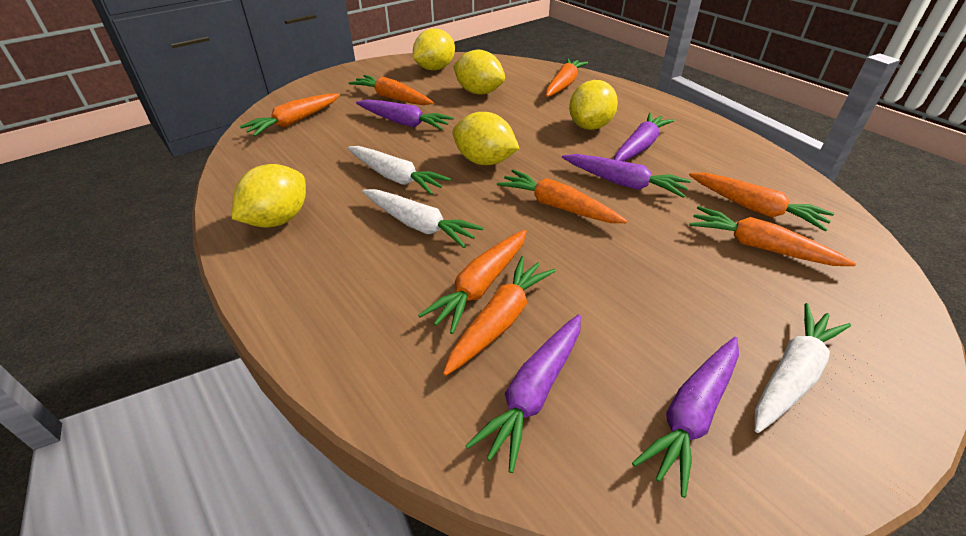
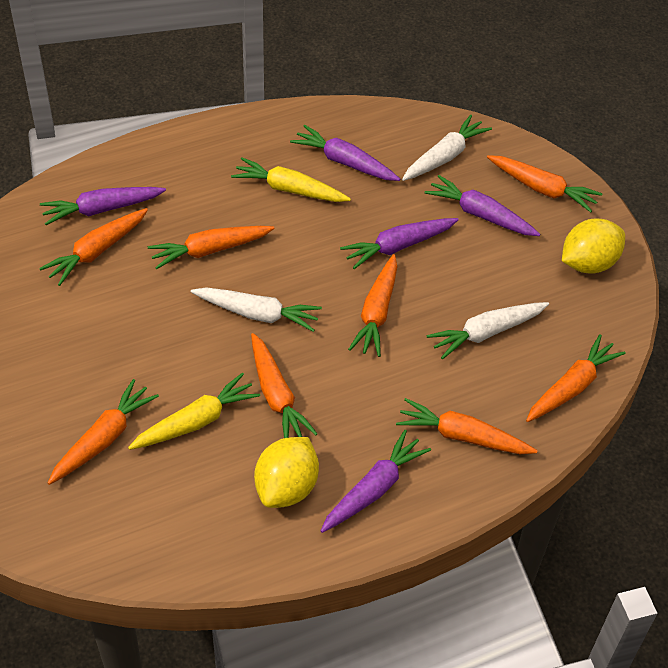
yellow carrot: 0 -> 2
yellow lemon: 5 -> 2

